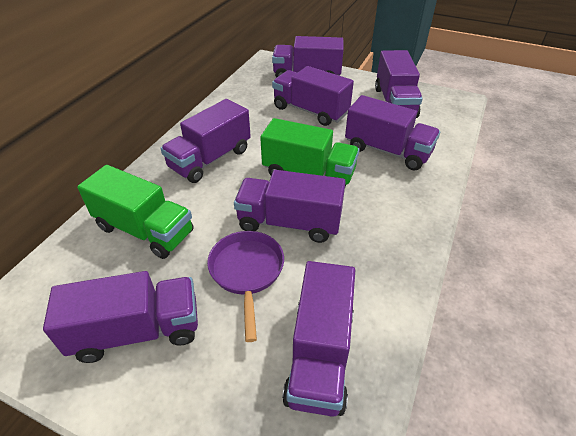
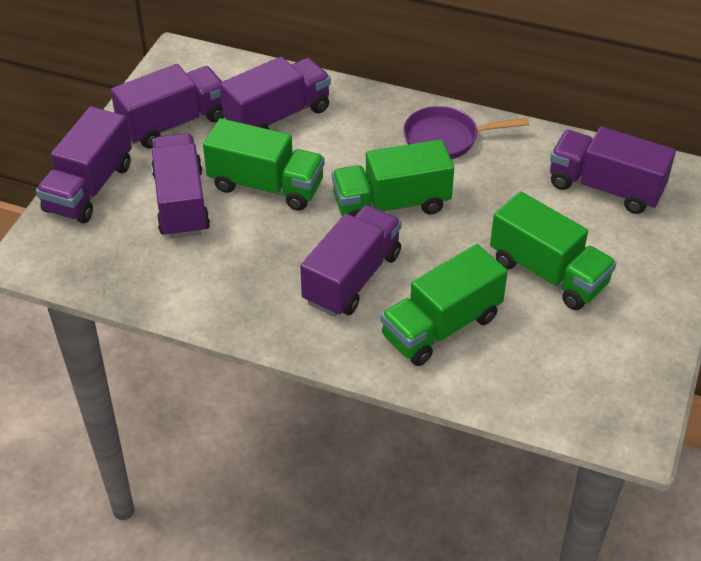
green truck: 2 -> 4
purple truck: 8 -> 6

